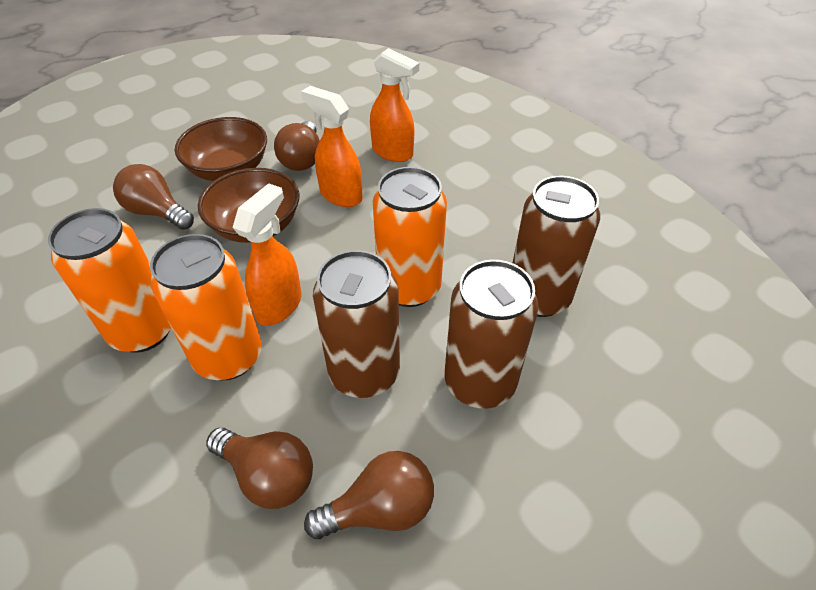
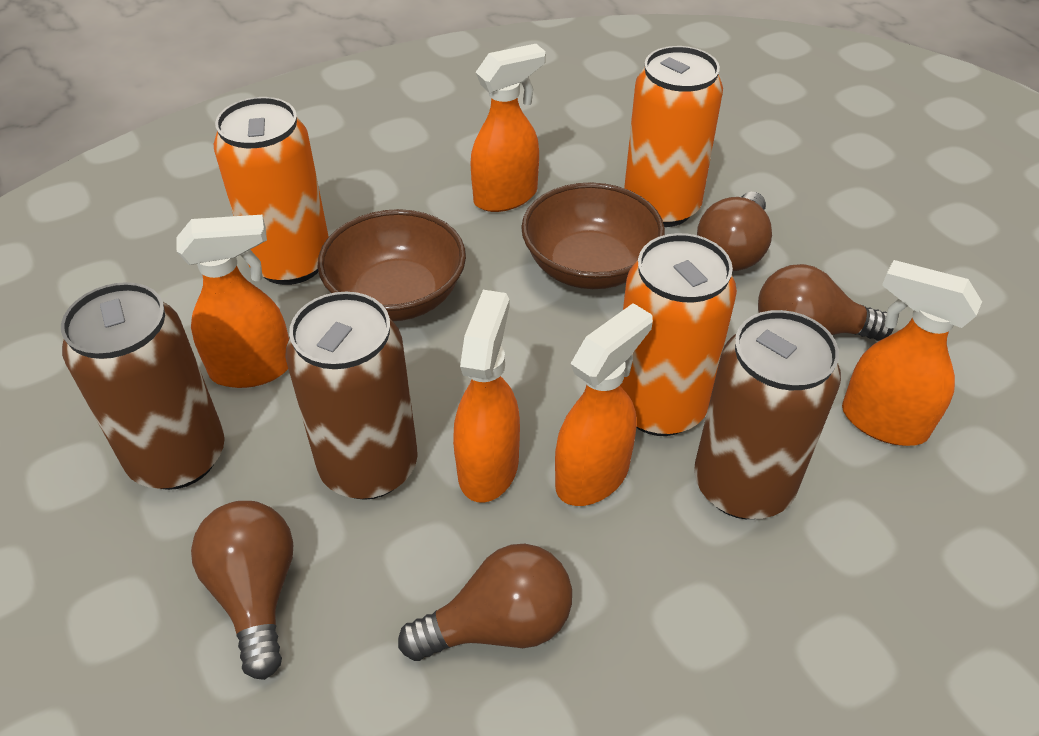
orange spray bottle: 3 -> 5

